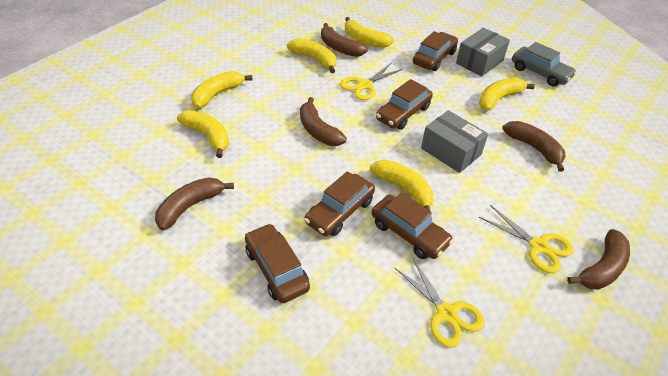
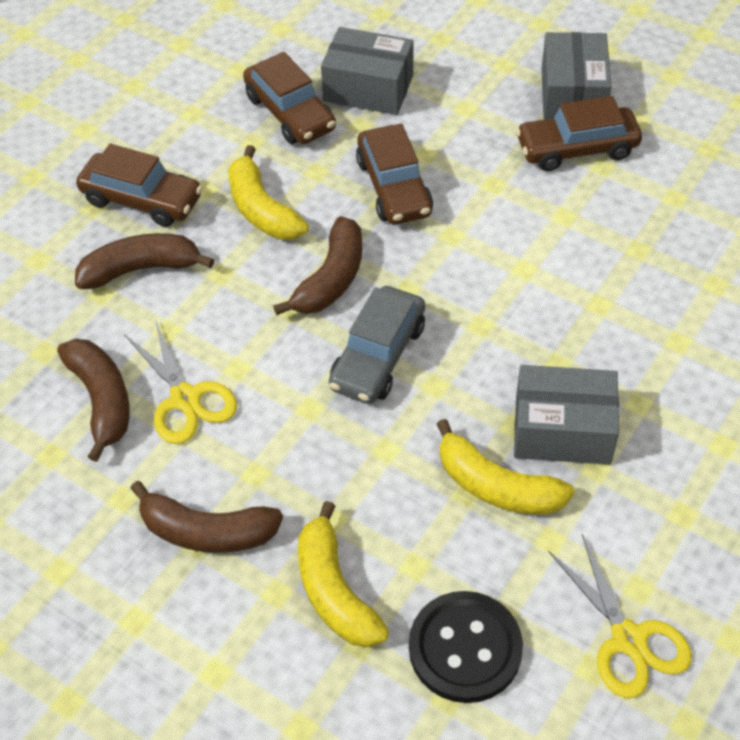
black button: 0 -> 1
brown banana: 5 -> 4
brown car: 5 -> 4
grey box: 2 -> 3
yellow banana: 6 -> 3
yellow scissors: 3 -> 2

